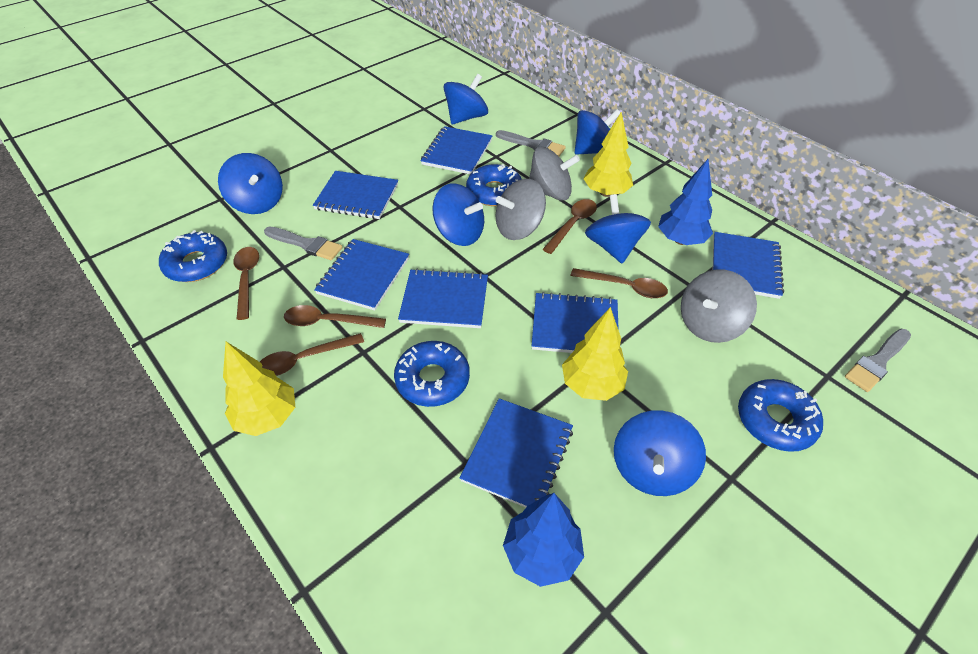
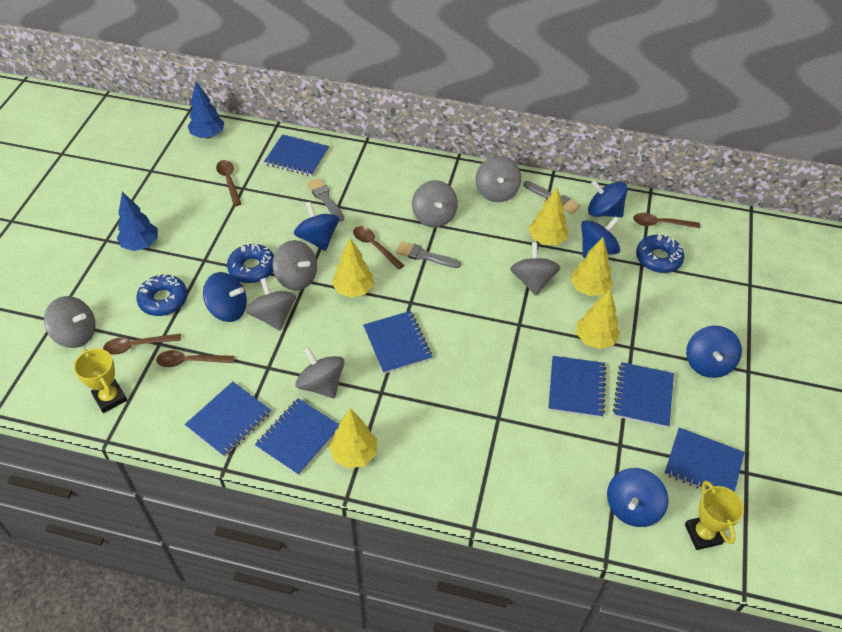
blue donut: 4 -> 3
grey spinning top: 3 -> 7
yellow tree: 3 -> 5
yellow trophy: 0 -> 2

